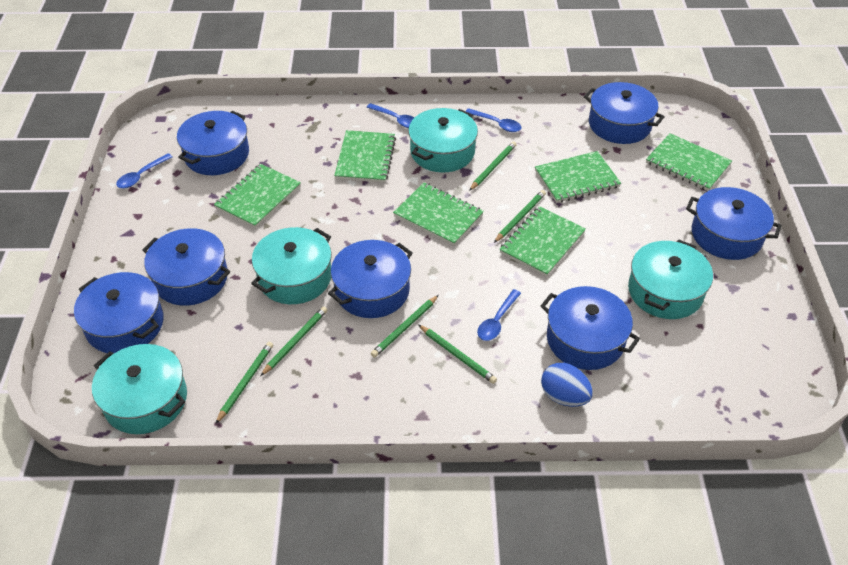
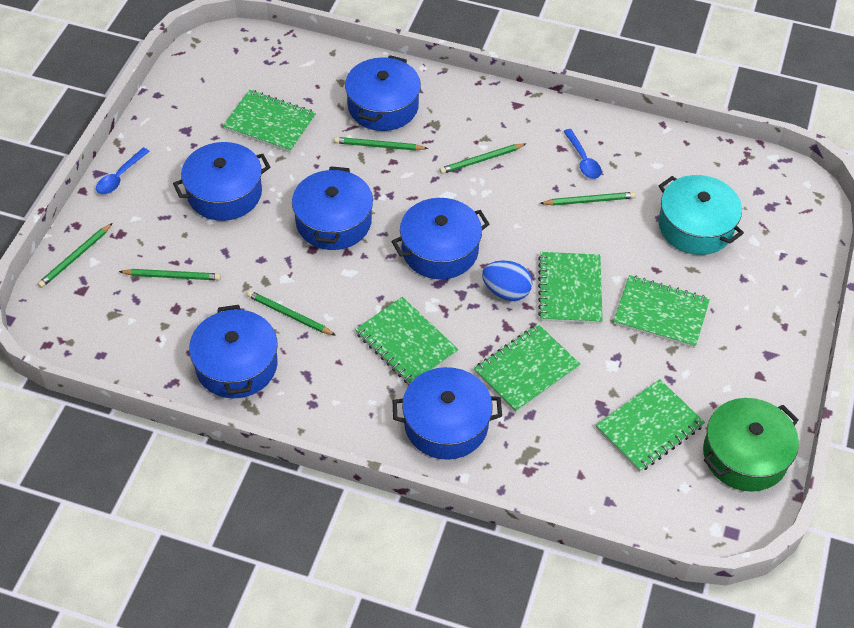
blue pot: 7 -> 6
blue spoon: 4 -> 2
green pot: 0 -> 1
turquoise pot: 4 -> 1

